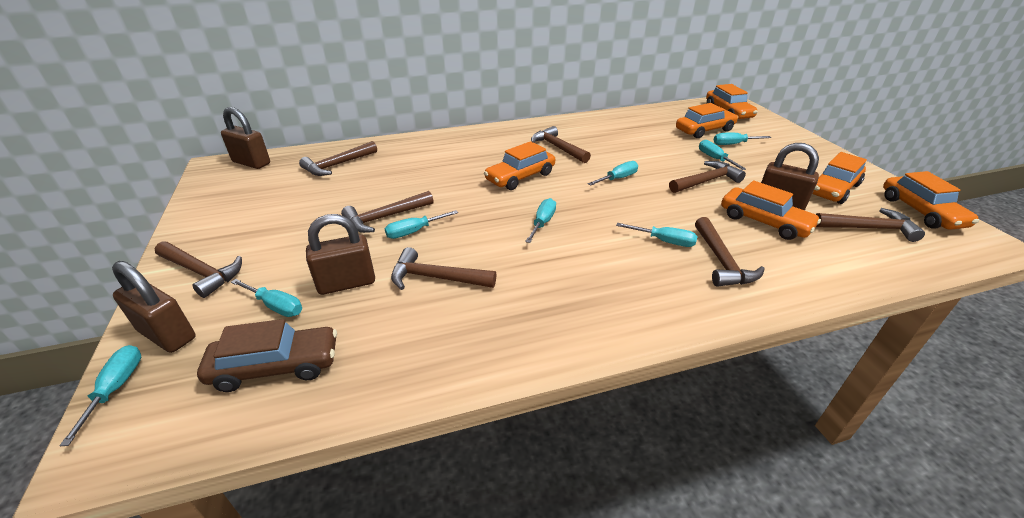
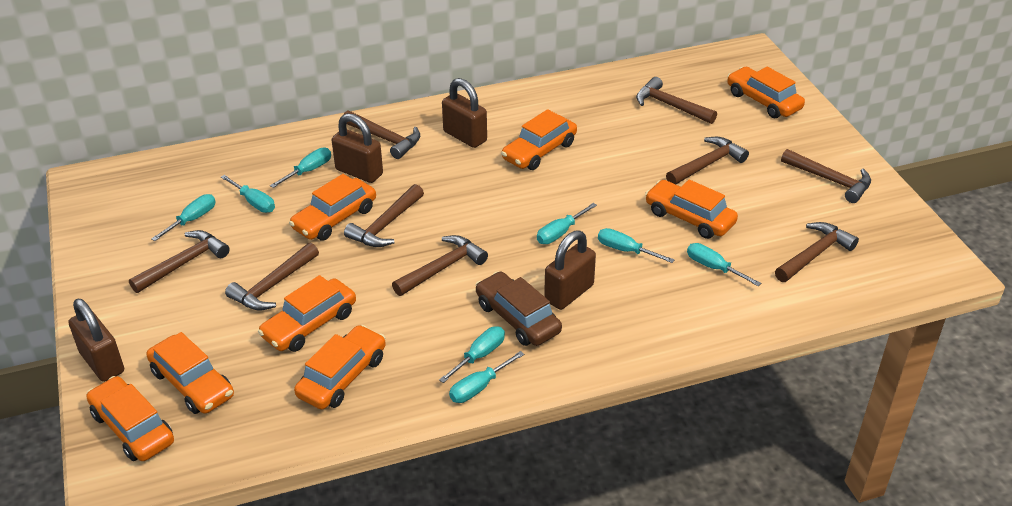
brown hammer: 8 -> 9
orange car: 6 -> 8

